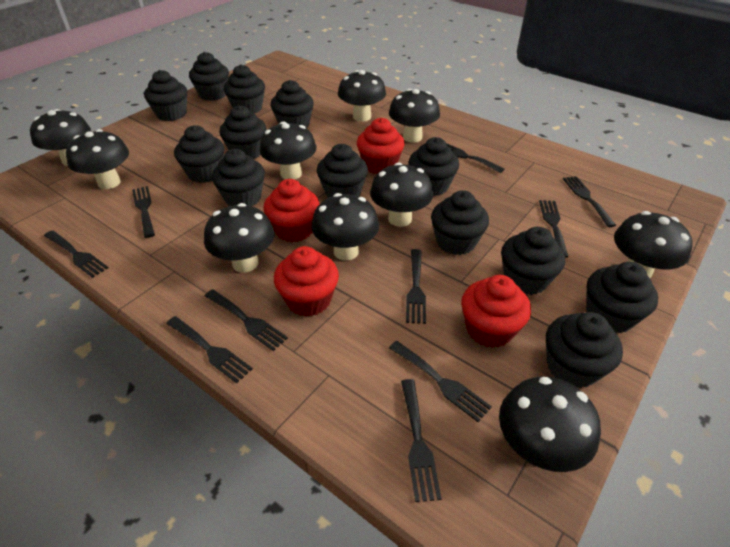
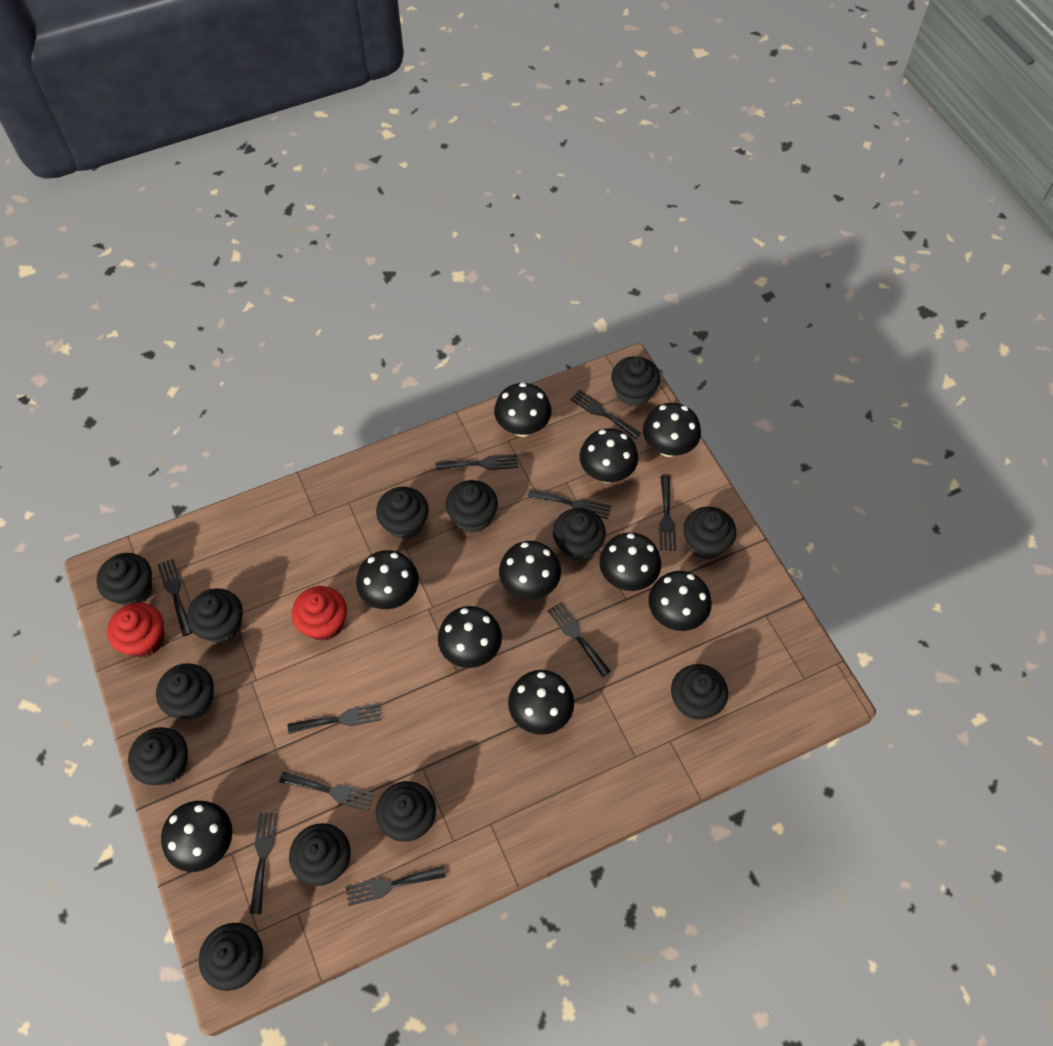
red cupcake: 4 -> 2

